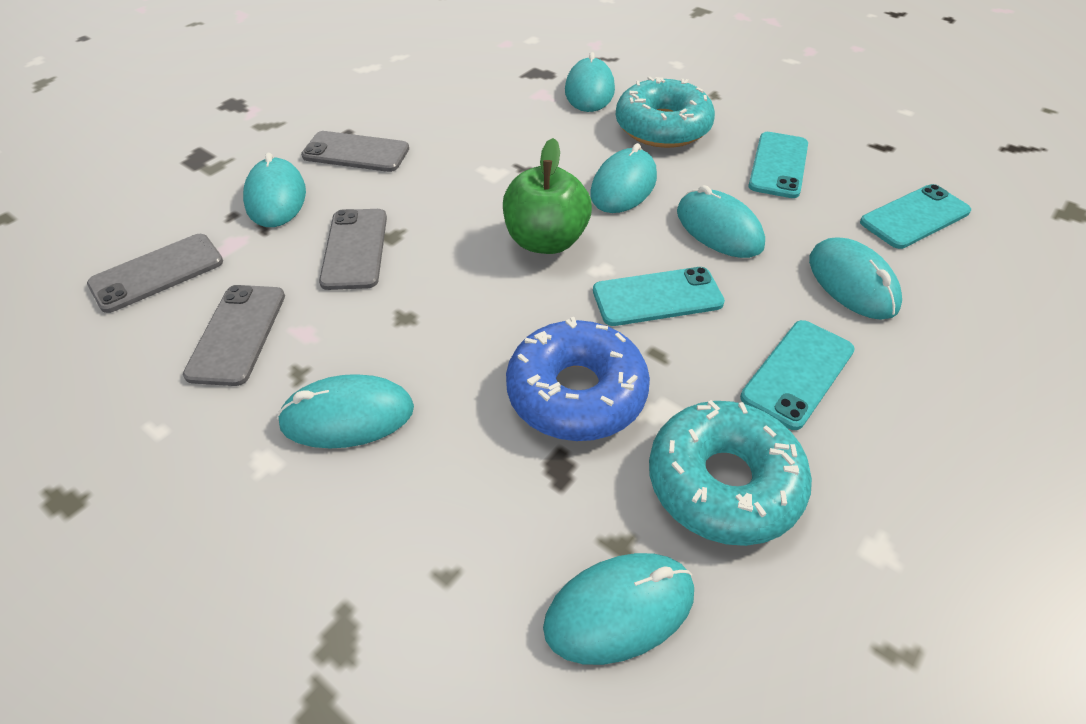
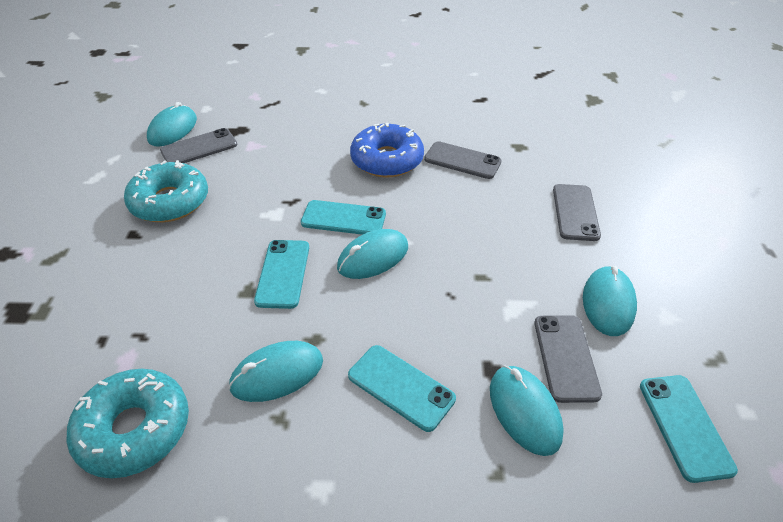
green apple: 1 -> 0
turquoise mouse: 7 -> 5

